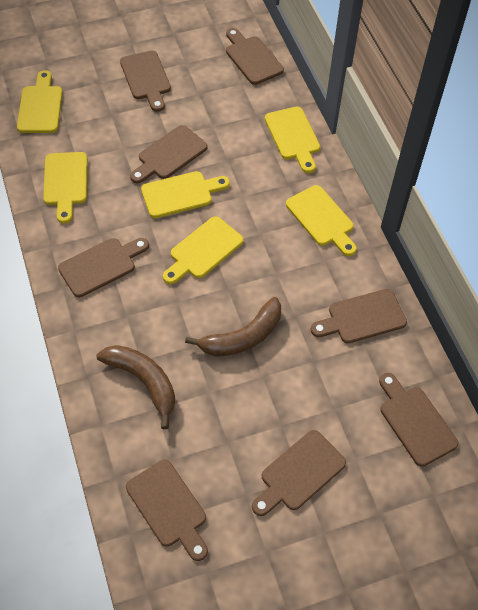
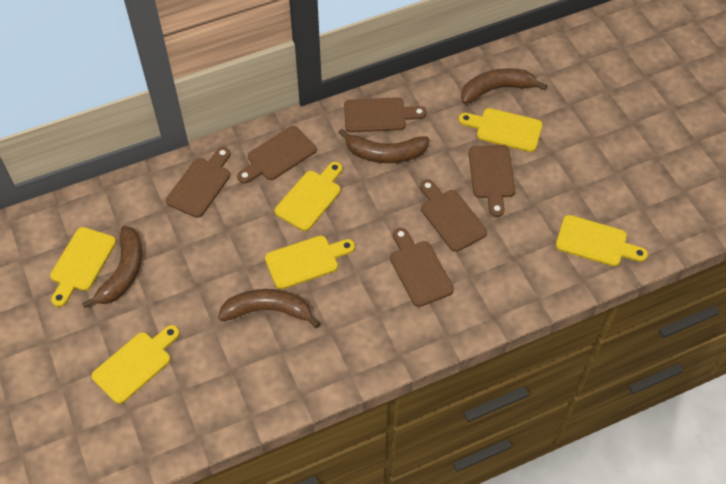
brown banana: 2 -> 4
brown cutting board: 8 -> 6

